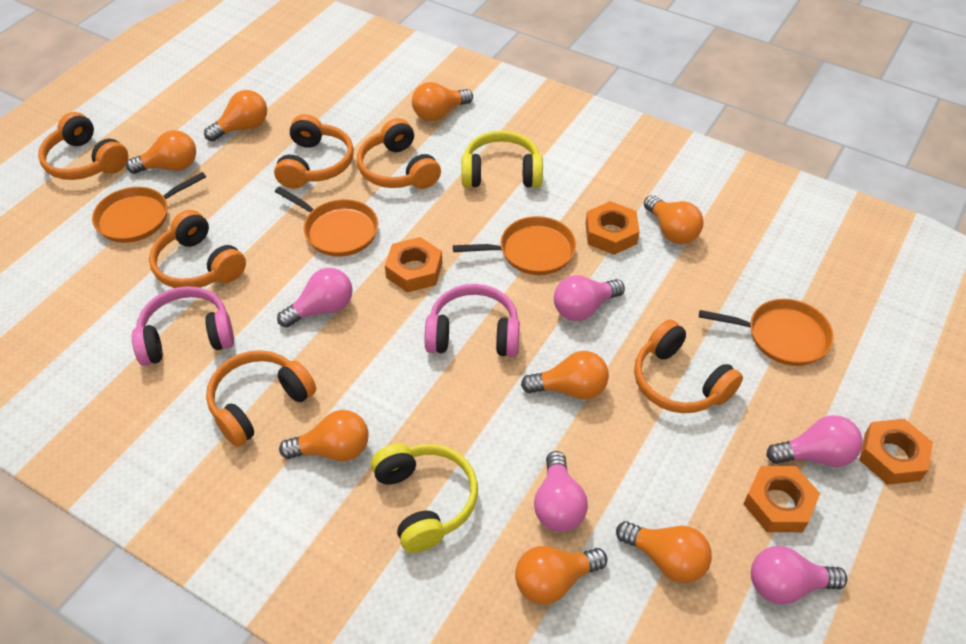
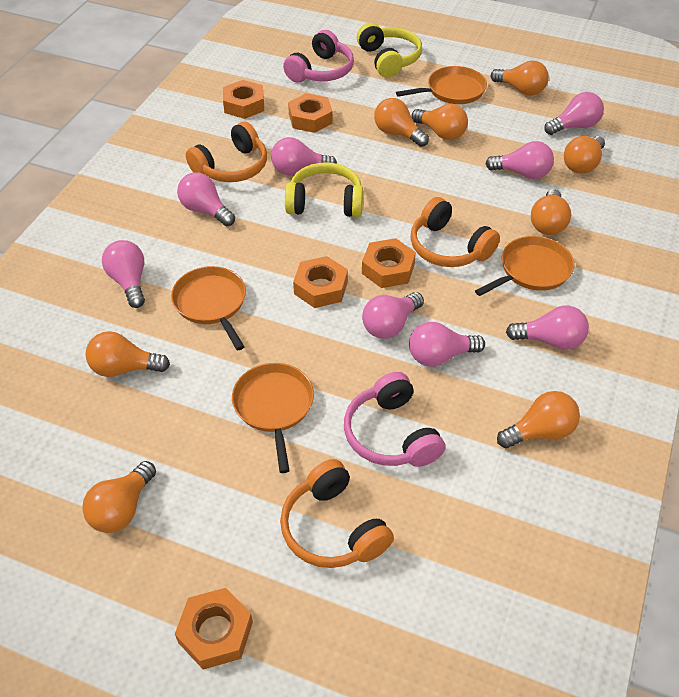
orange headphones: 6 -> 3
orange nut: 4 -> 5
pink light bulb: 5 -> 8

